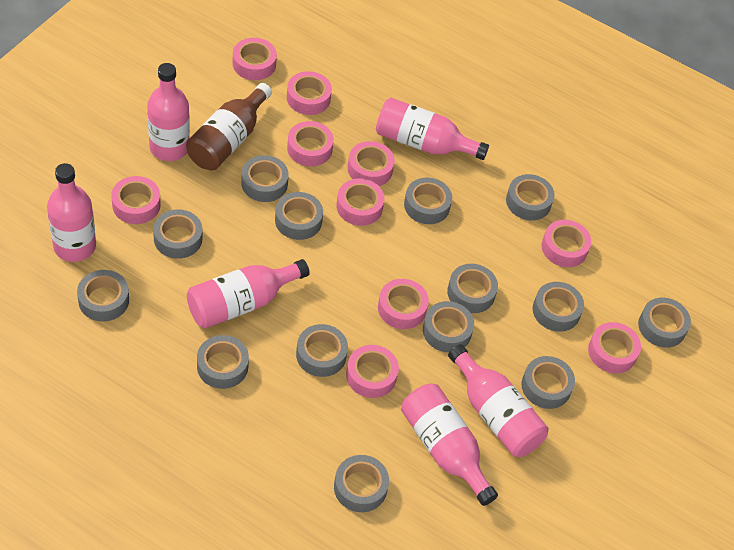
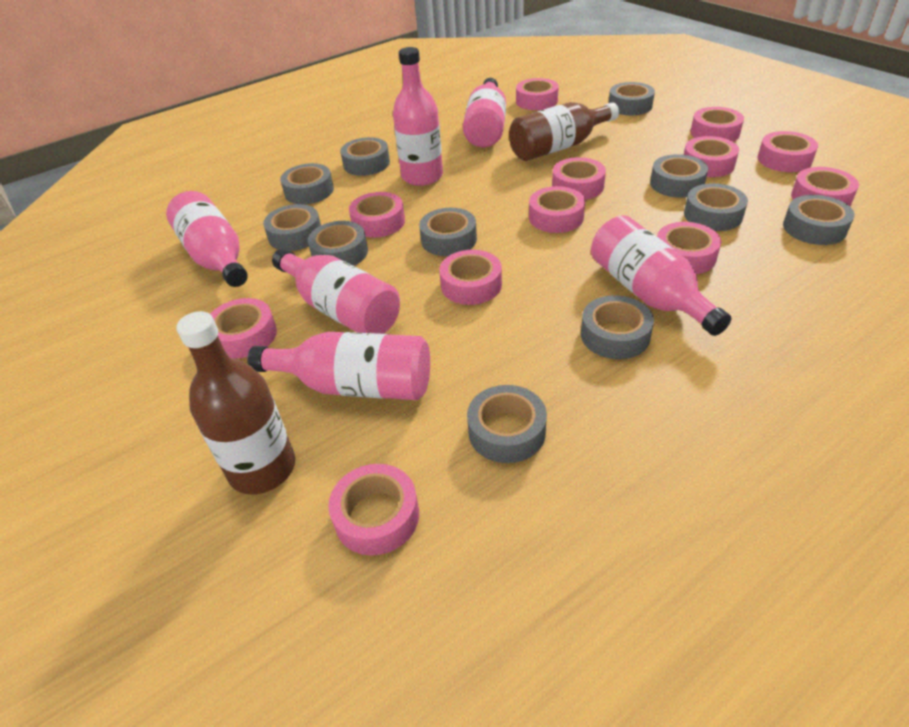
brown bottle: 1 -> 2
grey tape: 14 -> 11
pink tape: 10 -> 12

